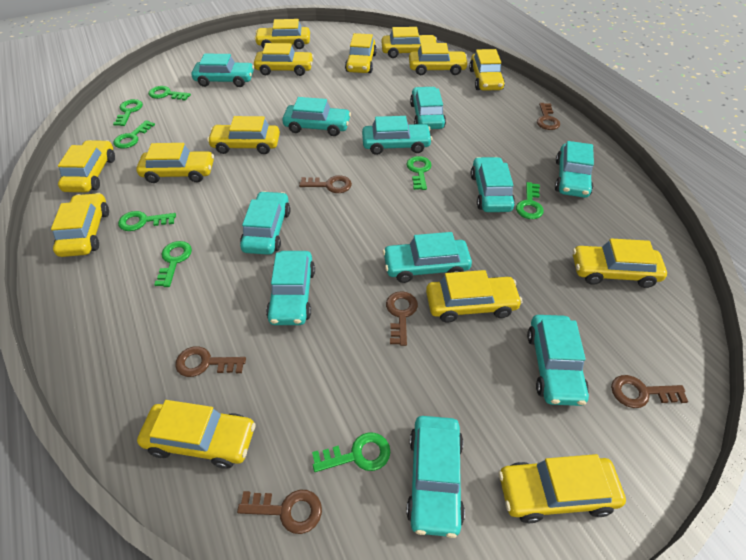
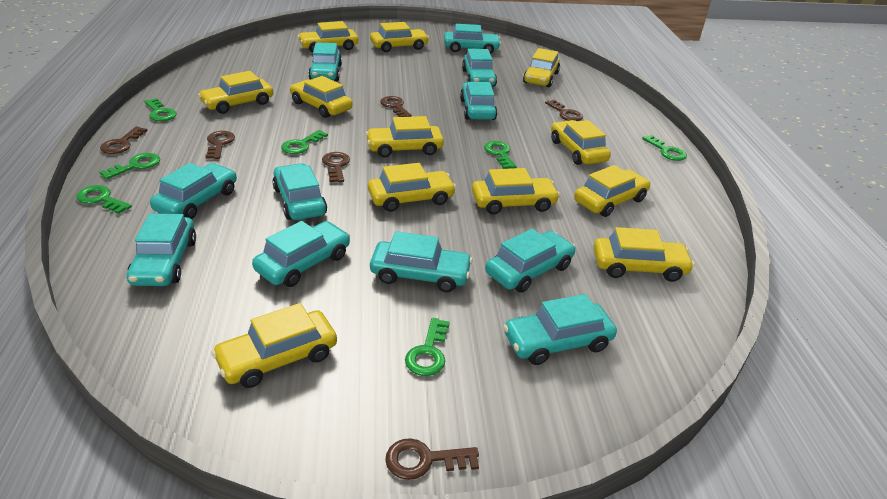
green key: 8 -> 7
yellow car: 14 -> 12

